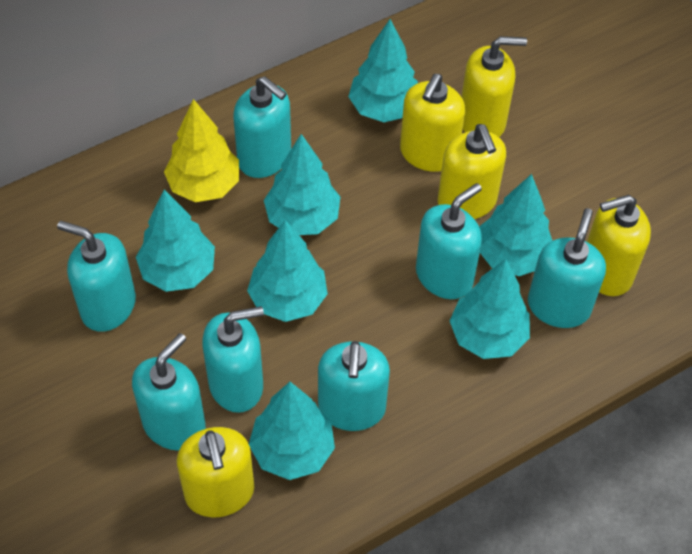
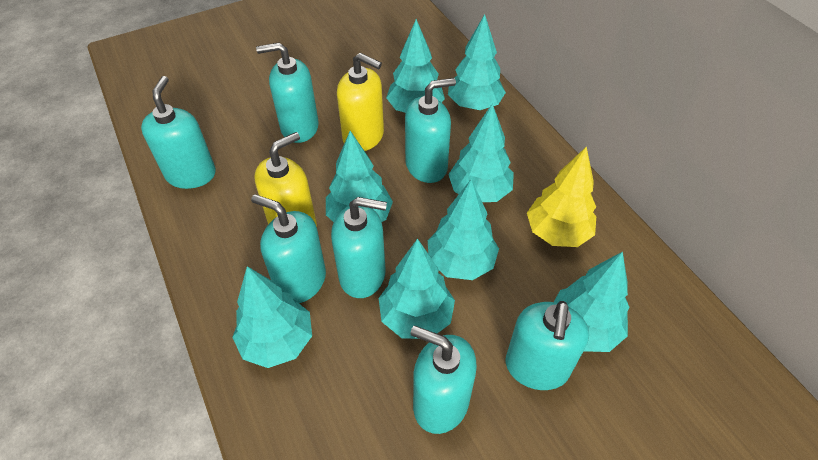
turquoise tree: 7 -> 8
yellow soap dispenser: 5 -> 2

